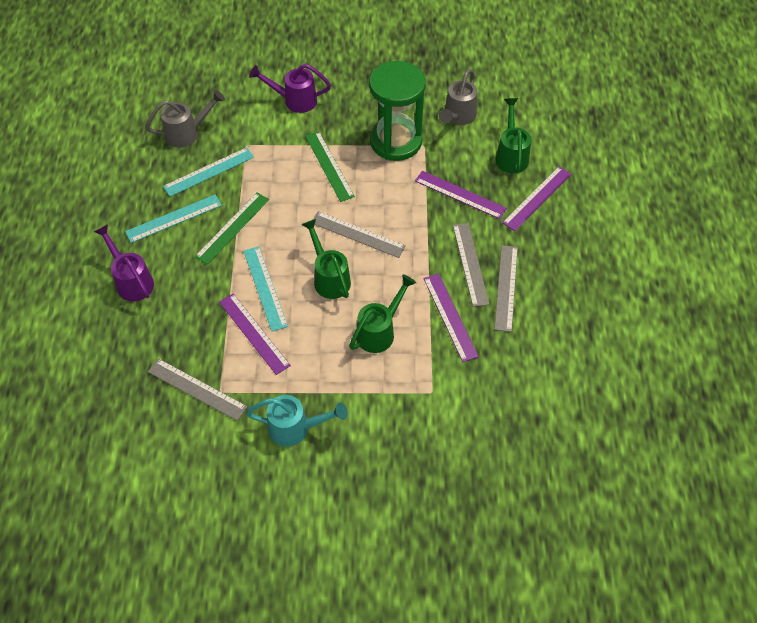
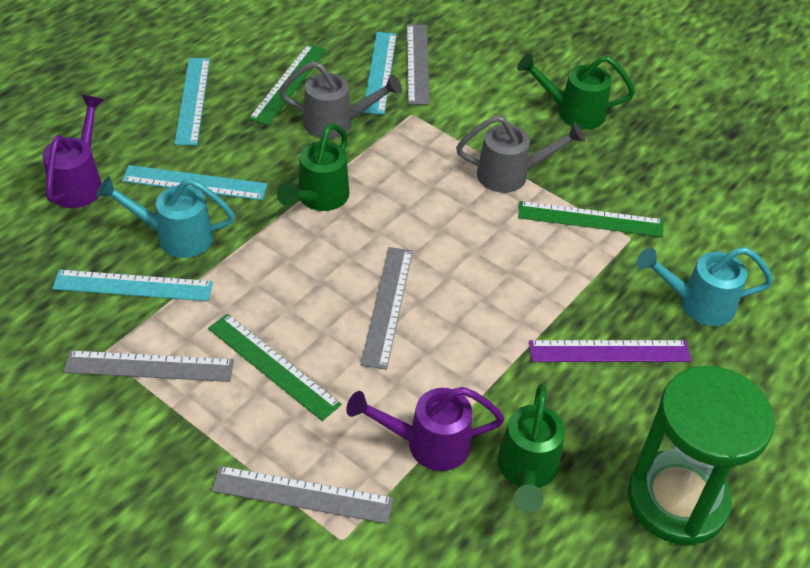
green ruler: 2 -> 3
purple ruler: 4 -> 1
turquoise ruler: 3 -> 4
turquoise watering can: 1 -> 2

